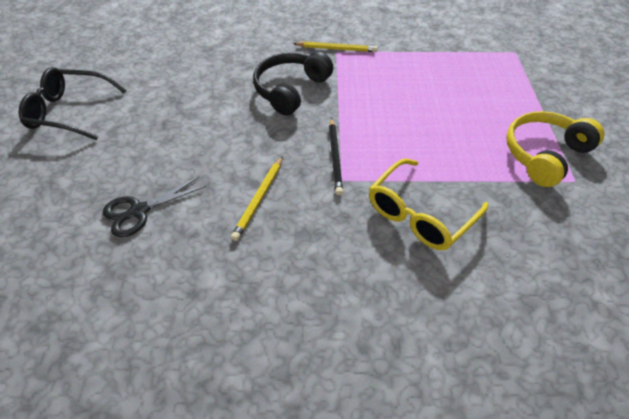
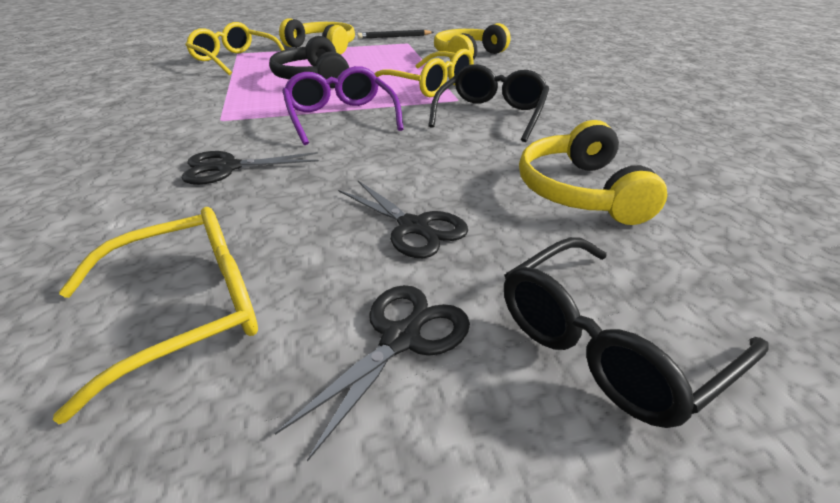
black glasses: 1 -> 2
black scissors: 1 -> 3
purple glasses: 0 -> 1
yellow glasses: 1 -> 3
yellow headphones: 1 -> 3
yellow pencil: 2 -> 0

